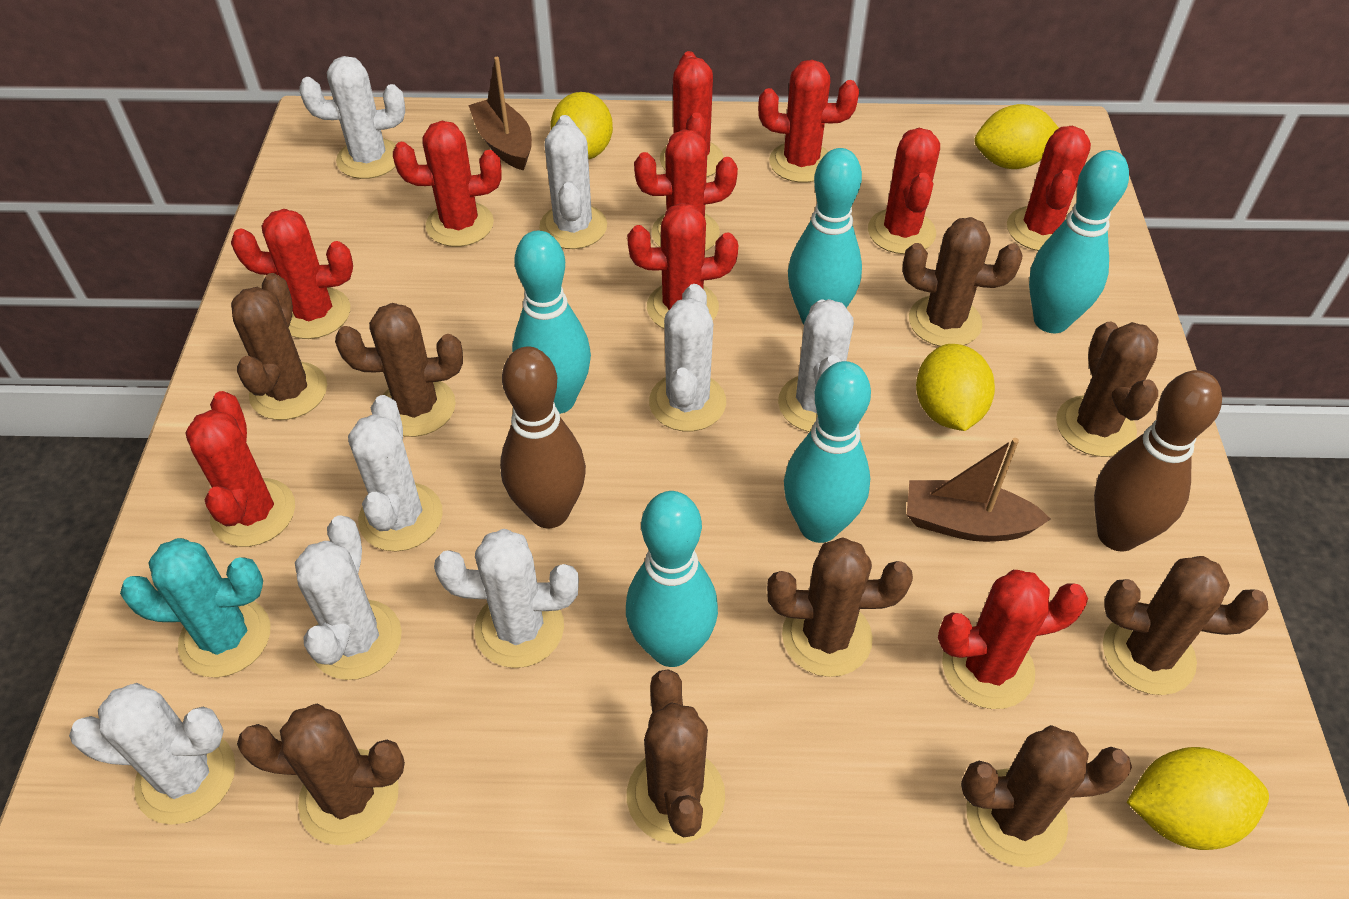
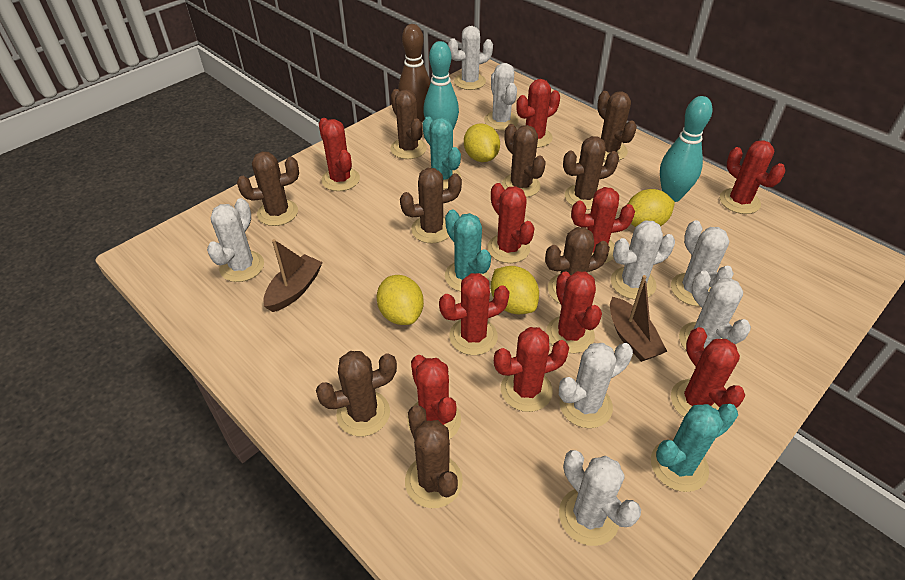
brown bowling pin: 2 -> 1
turquoise bowling pin: 5 -> 2
turquoise cactus: 1 -> 3

